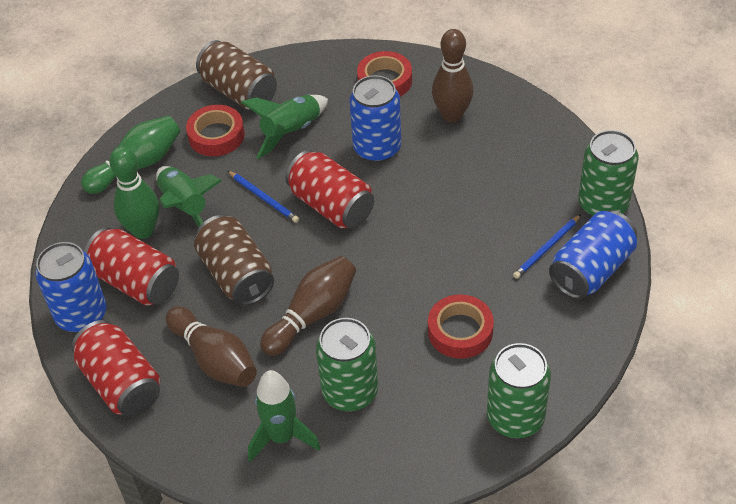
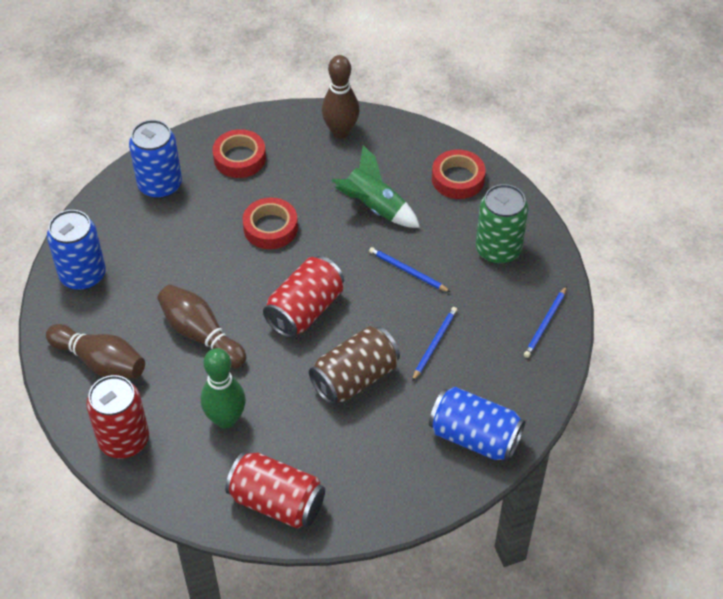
blue pencil: 2 -> 3
brown can: 2 -> 1
green bowling pin: 2 -> 1
green can: 3 -> 1
green rocket: 3 -> 1

